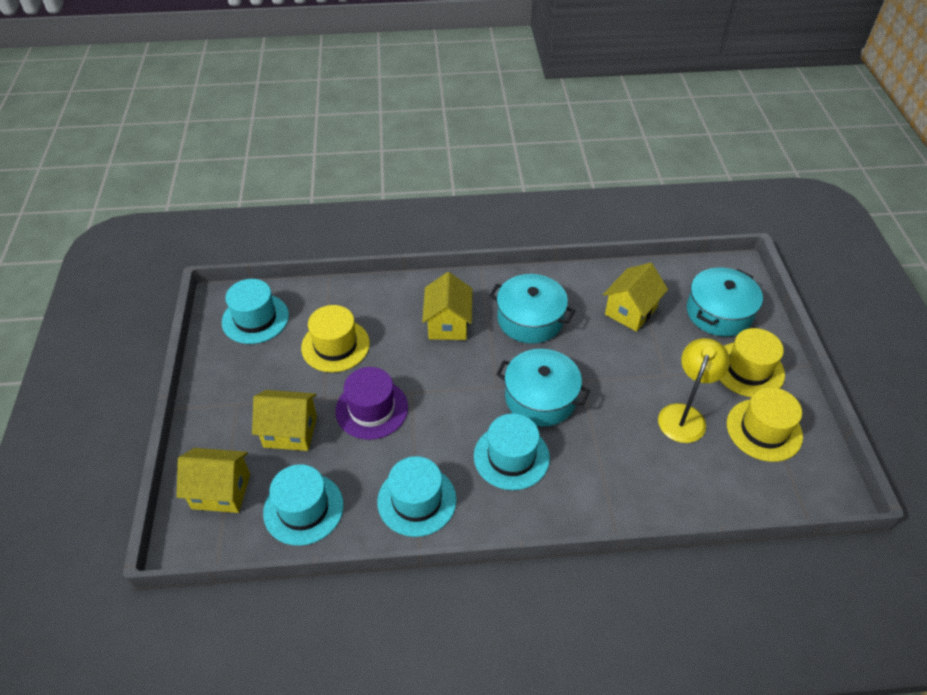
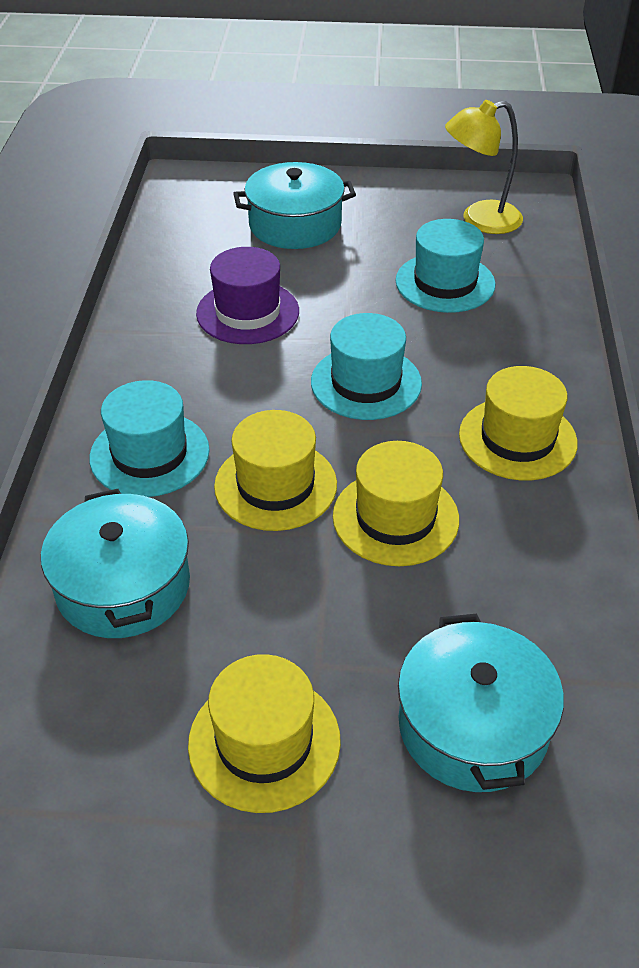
turquoise hat: 4 -> 3
yellow hat: 3 -> 4
yellow house: 4 -> 0

